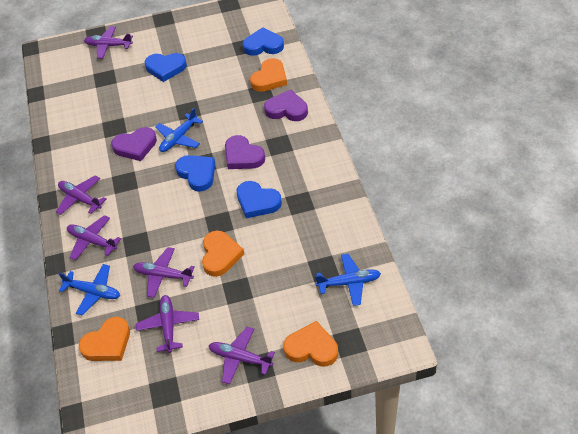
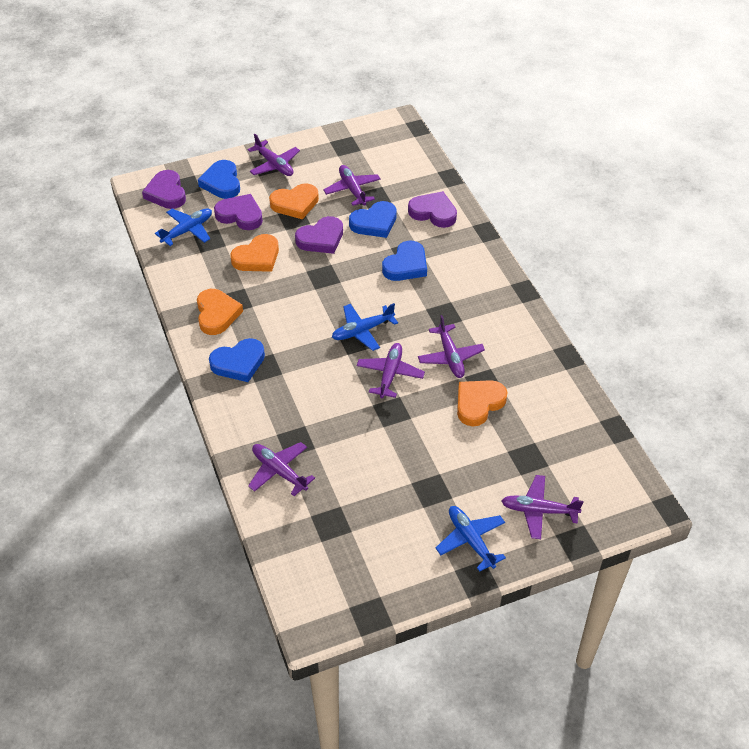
purple heart: 3 -> 4

